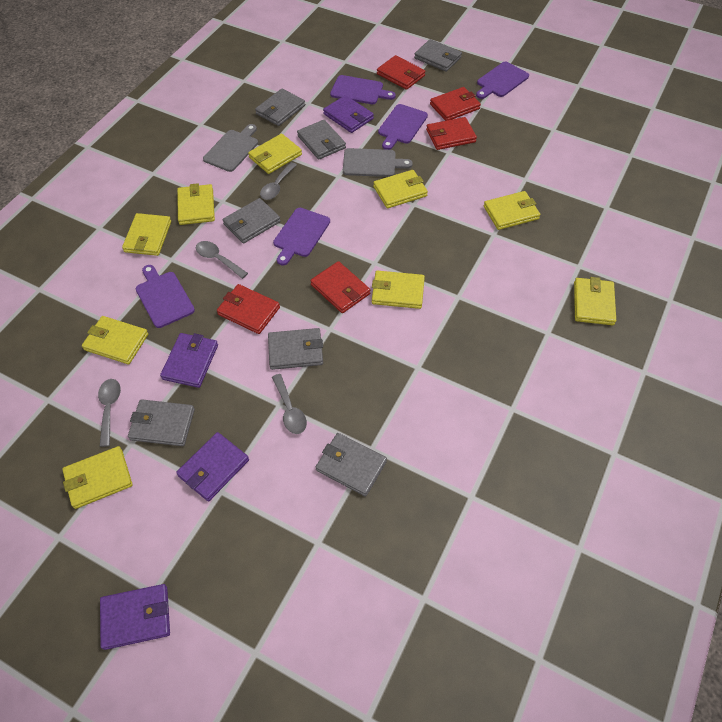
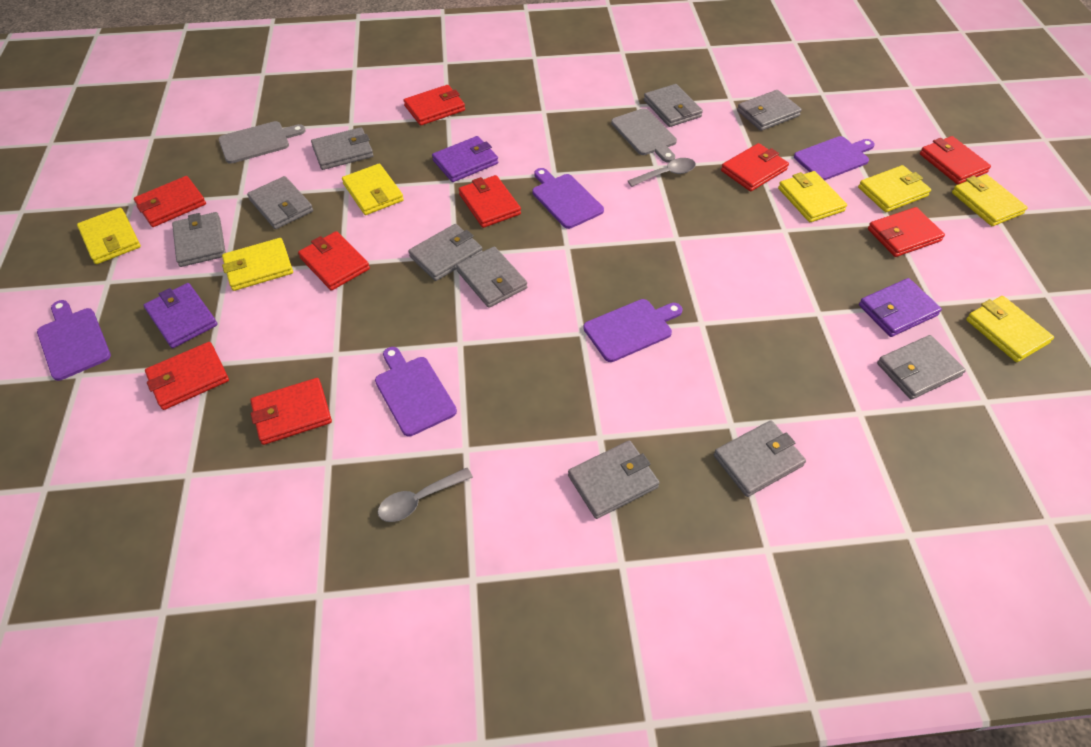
grey spoon: 4 -> 2
grey wallet: 7 -> 10
purple wallet: 4 -> 3
red wallet: 5 -> 9
yellow wallet: 9 -> 7

